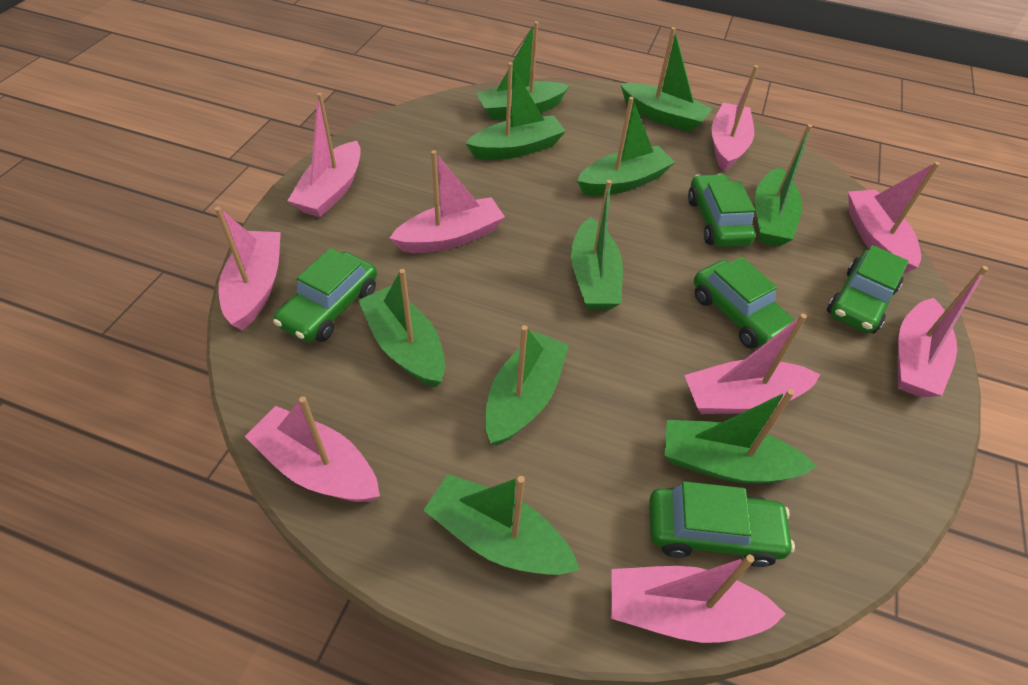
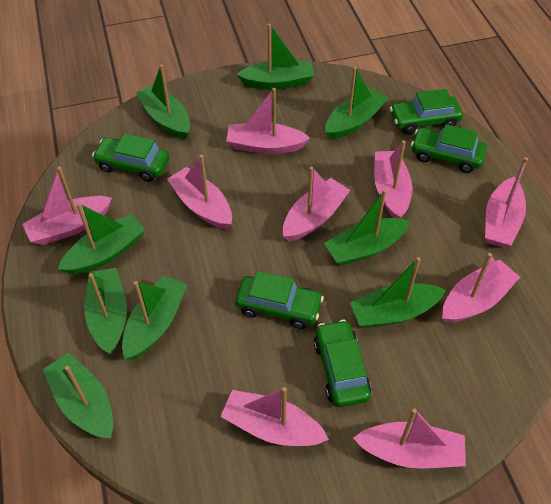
green boat: 10 -> 9

